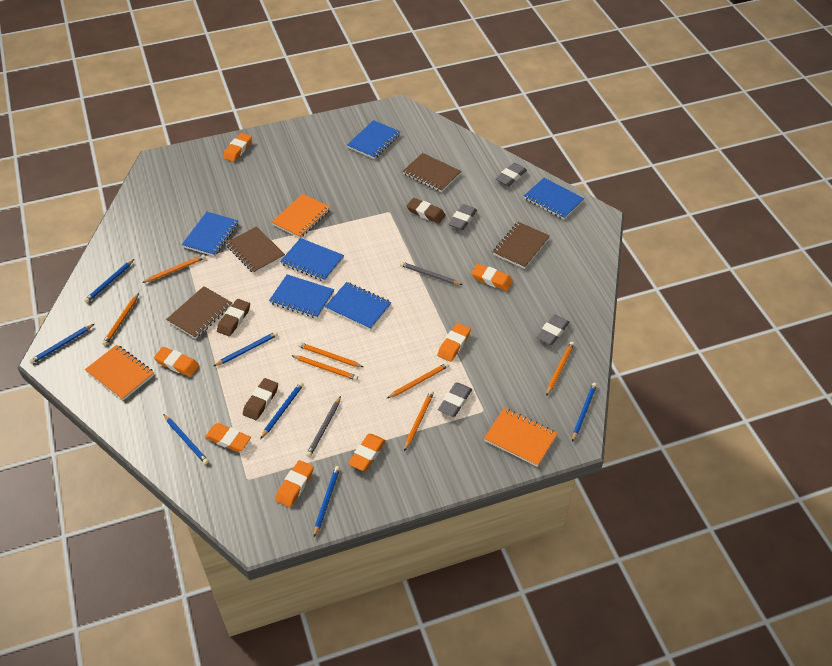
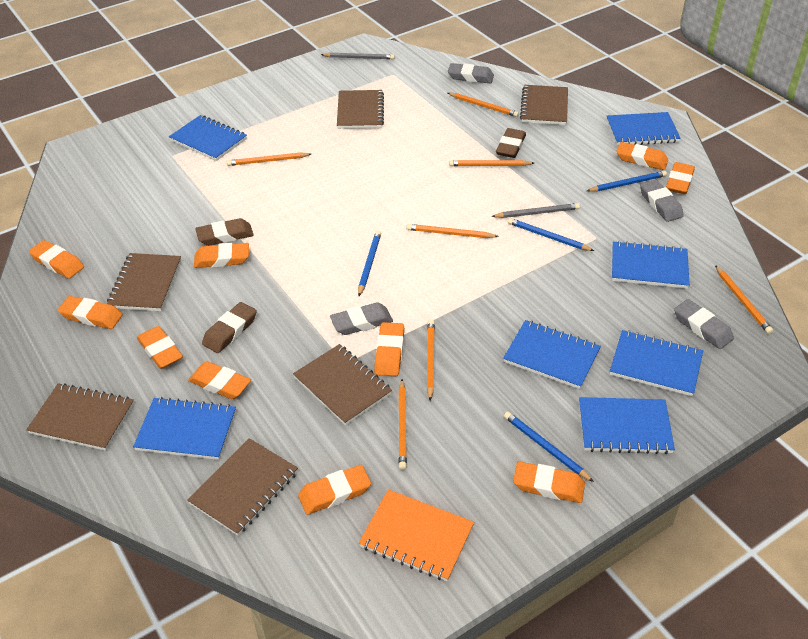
blue notebook: 6 -> 7
blue pencil: 7 -> 4
brown notebook: 4 -> 6
orange eraser: 7 -> 10
orange notebook: 3 -> 1

